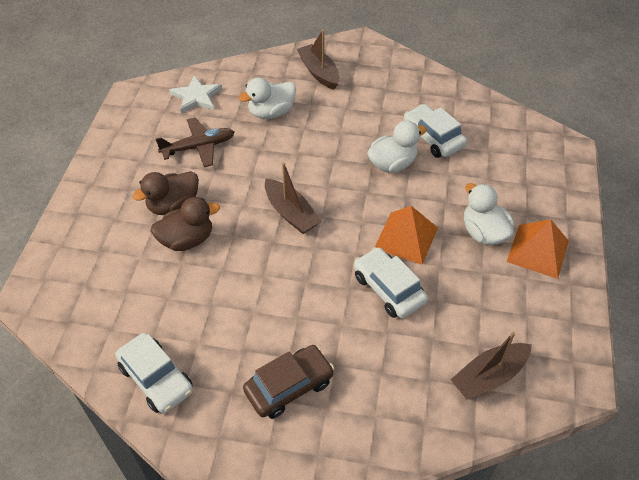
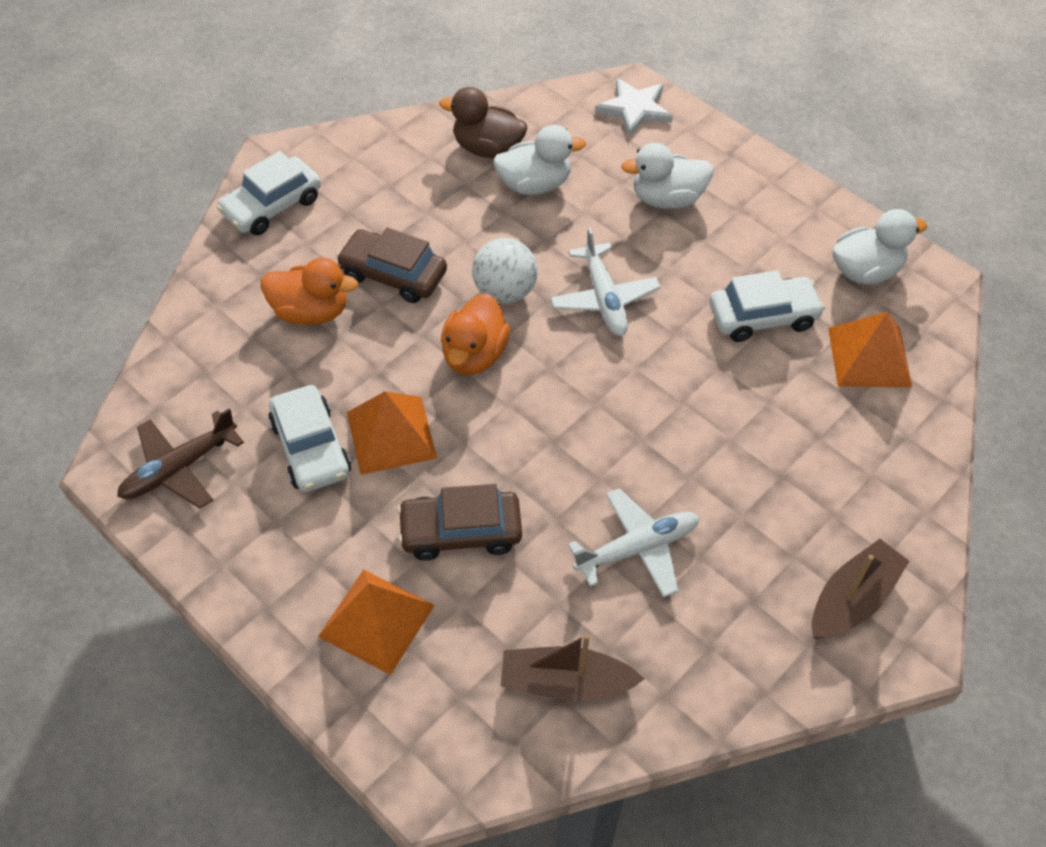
brown boat: 3 -> 2
brown car: 1 -> 2
brown duck: 2 -> 1
orange duck: 0 -> 2
orange pyramid: 2 -> 3
white ball: 0 -> 1
white plane: 0 -> 2

